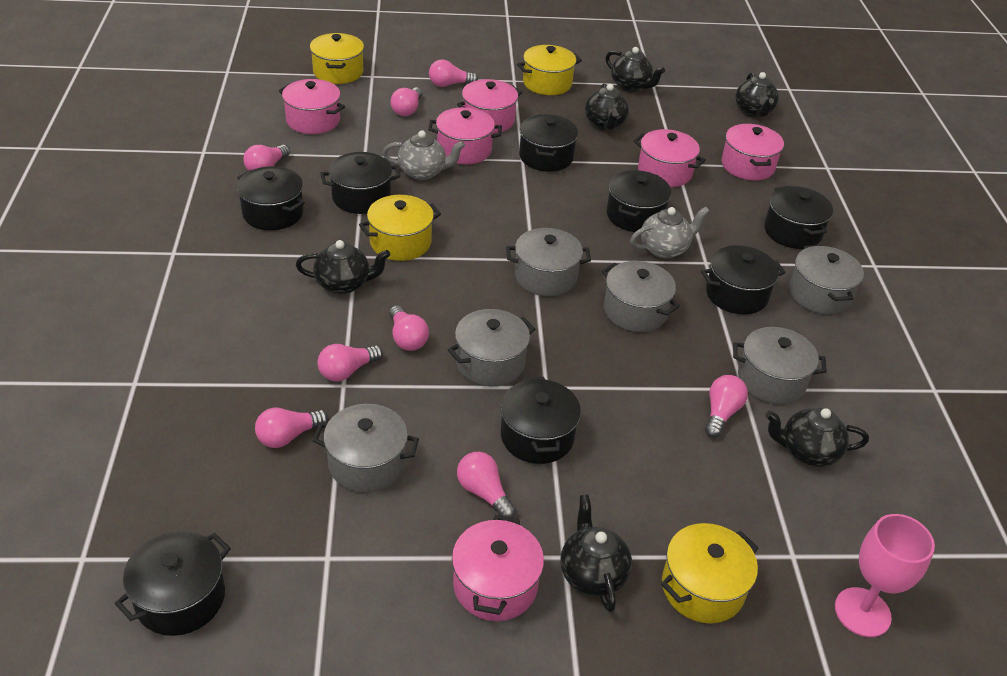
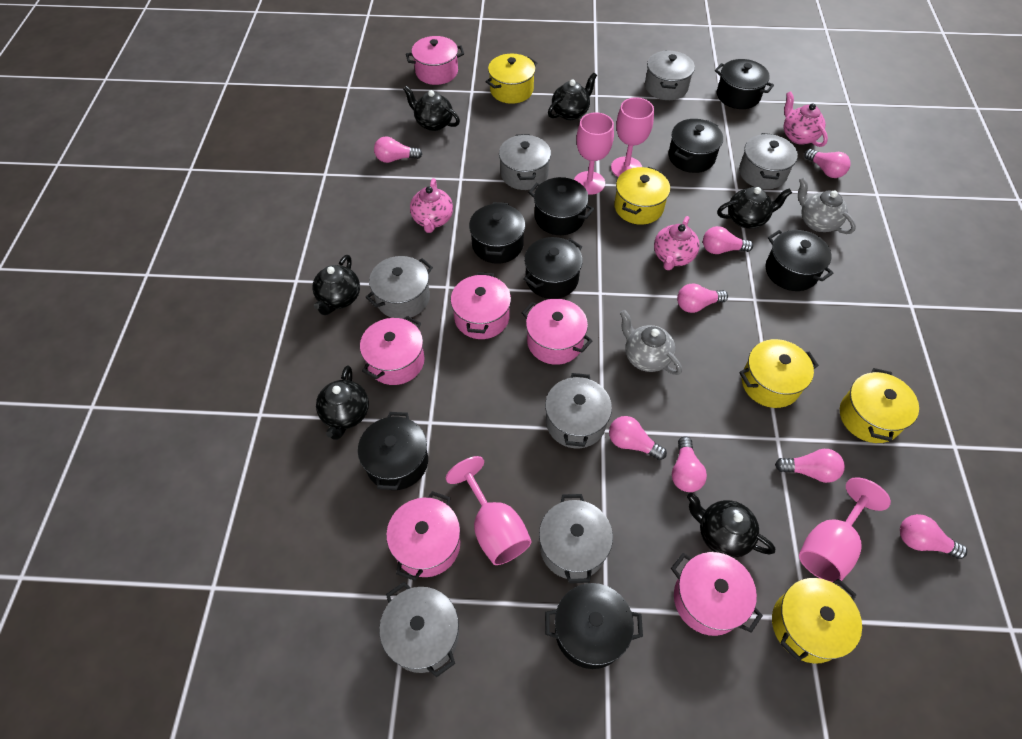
grey pot: 6 -> 7
pink goblet: 1 -> 4
pink teapot: 0 -> 3
yellow pot: 4 -> 5

